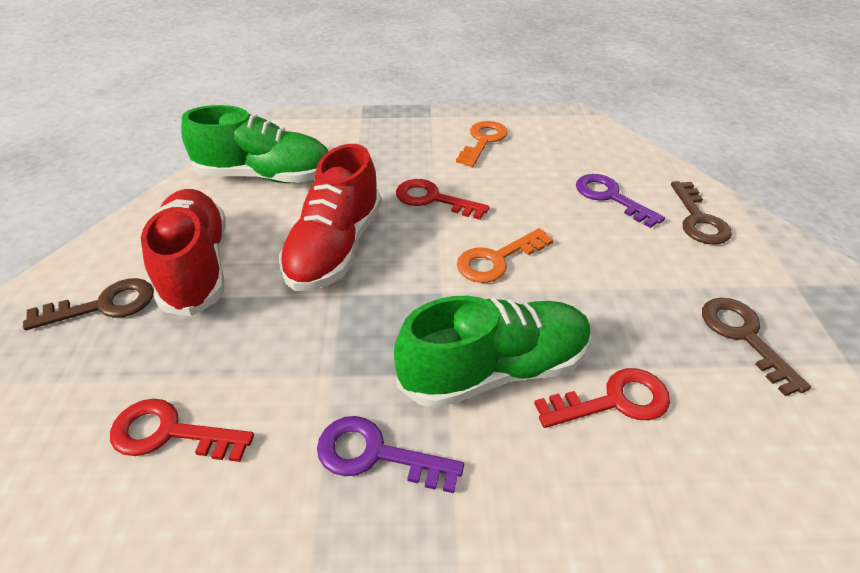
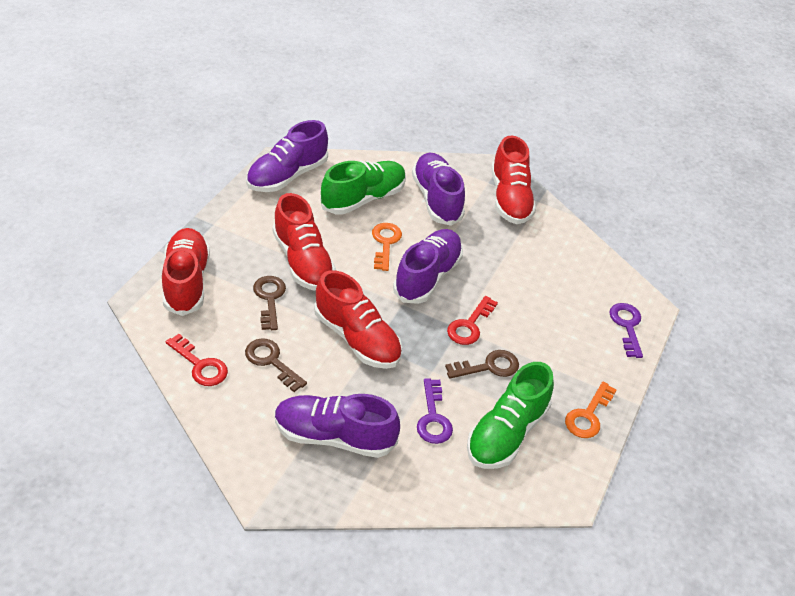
purple shoe: 0 -> 4
red key: 3 -> 2
red shoe: 2 -> 4

